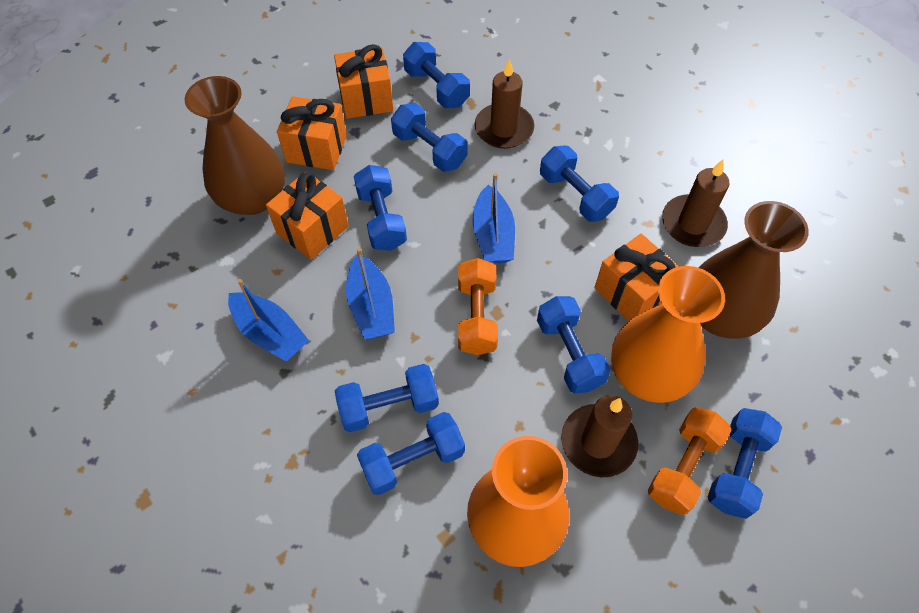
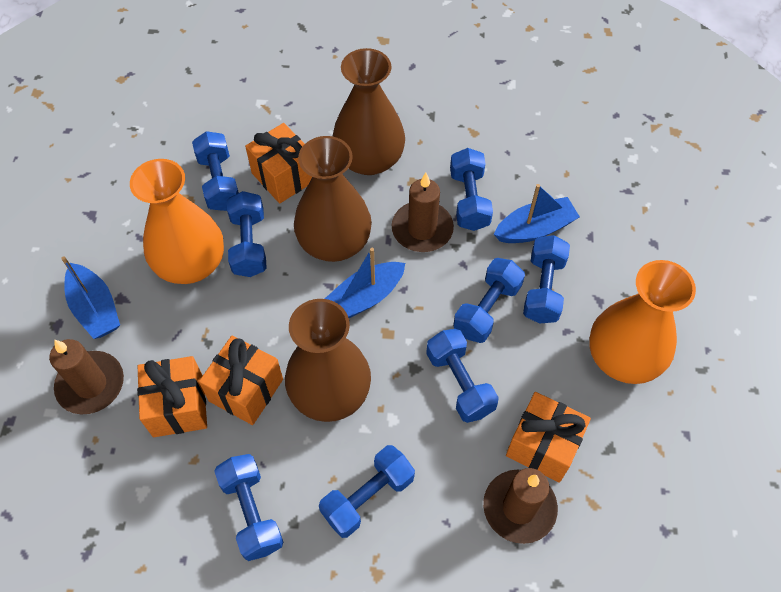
brown vase: 2 -> 3
orange dumbbell: 2 -> 0

